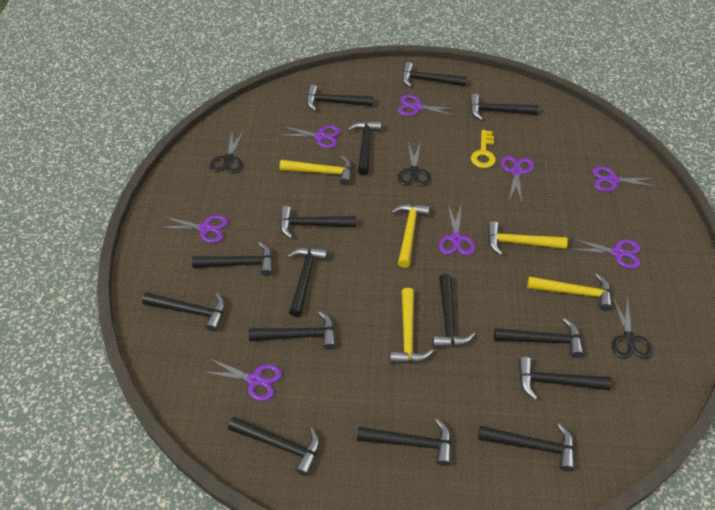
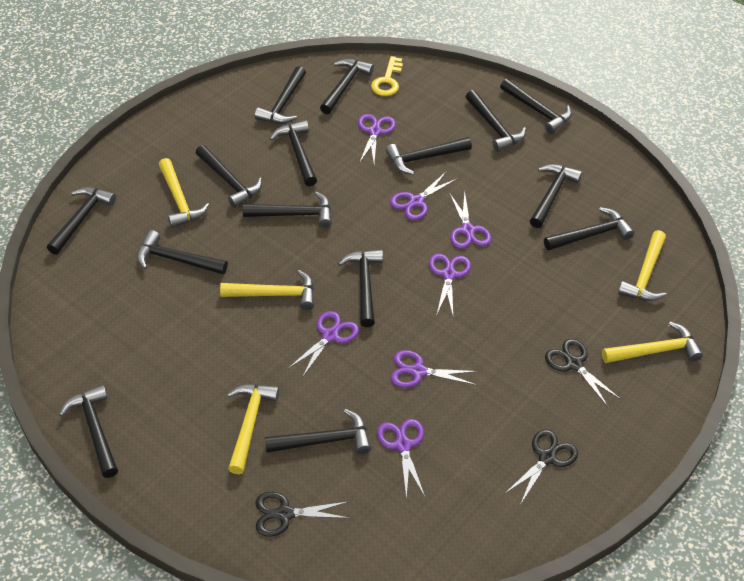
purple scissors: 8 -> 7

